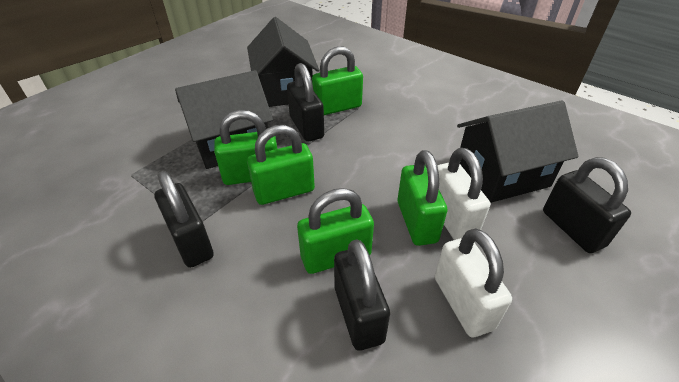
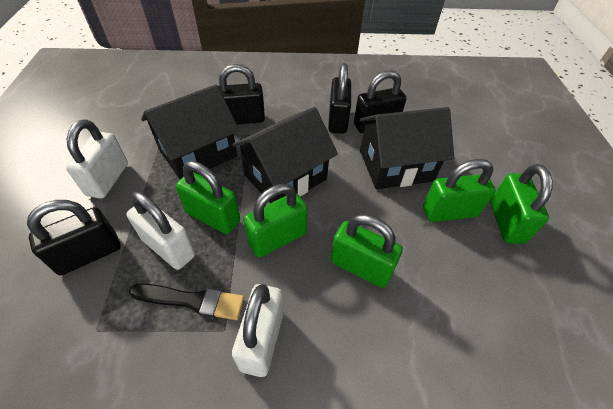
black brush: 0 -> 1
white padlock: 2 -> 3

